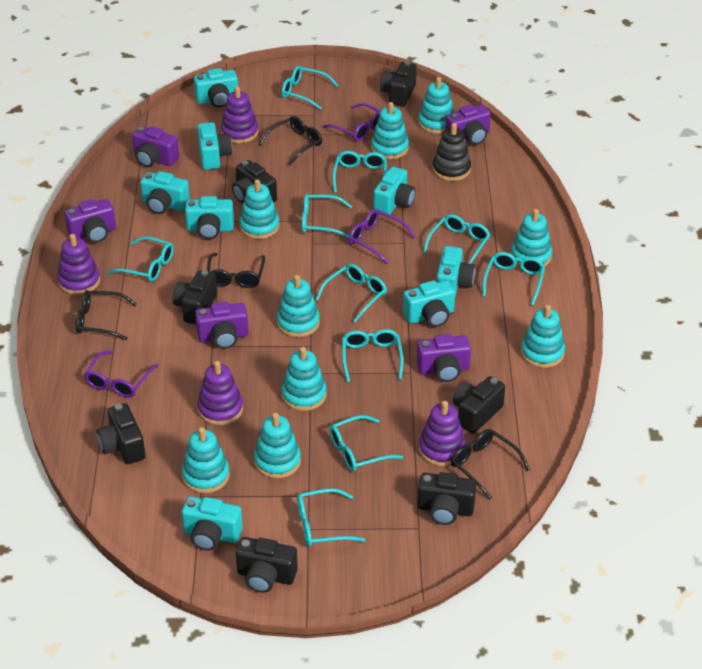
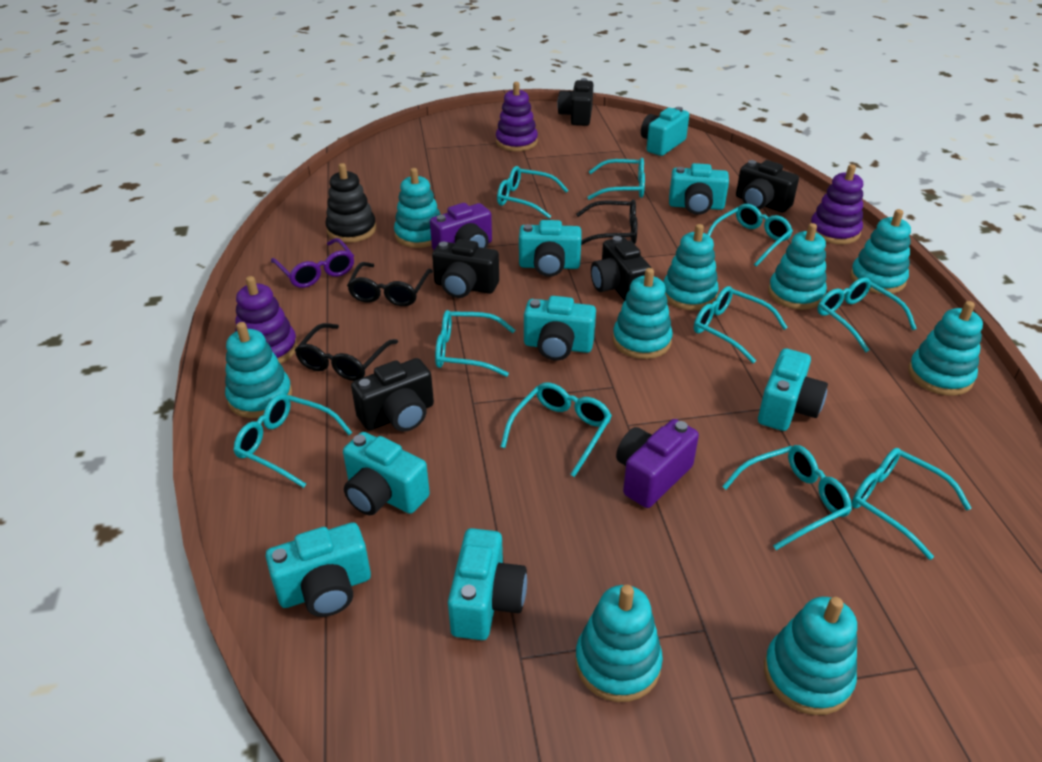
black camera: 7 -> 5
black glasses: 4 -> 3
purple camera: 5 -> 2
purple glasses: 3 -> 1
purple stacking toy: 4 -> 3

